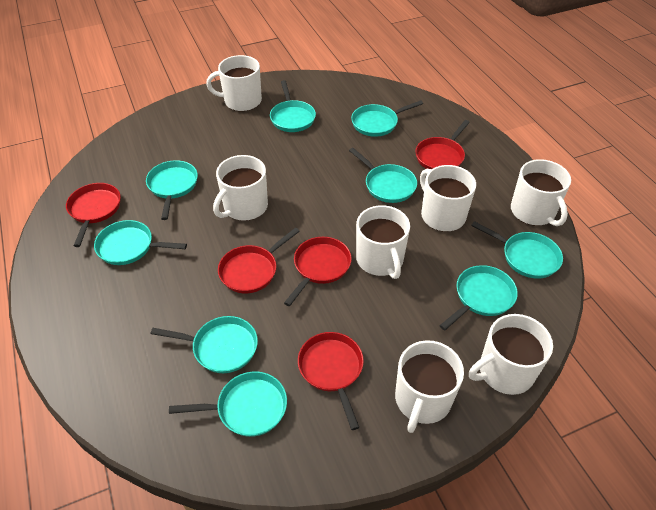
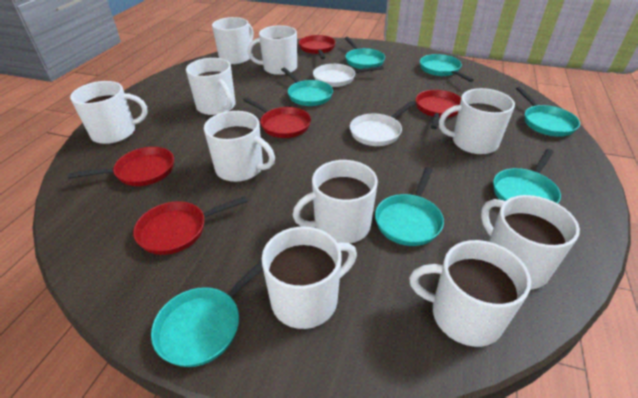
turquoise pan: 9 -> 7
white mug: 7 -> 10
white pan: 0 -> 2

